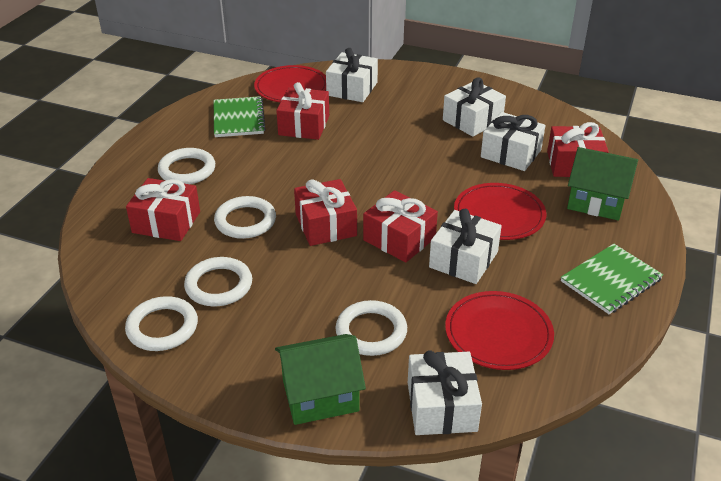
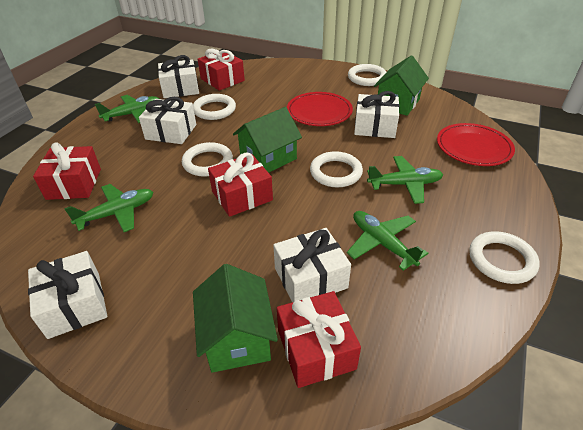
green house: 2 -> 3
green notebook: 2 -> 0
green plane: 0 -> 4
red gift: 5 -> 4
red plate: 3 -> 2

